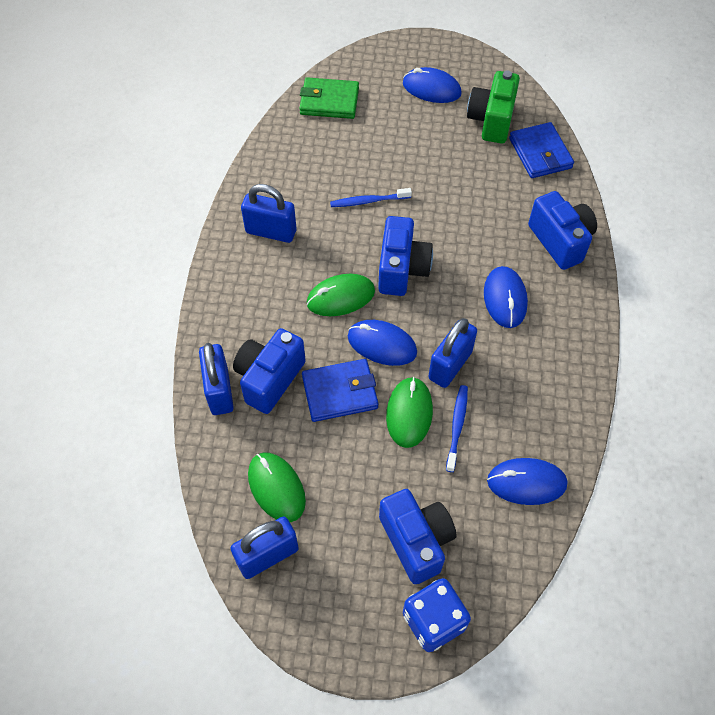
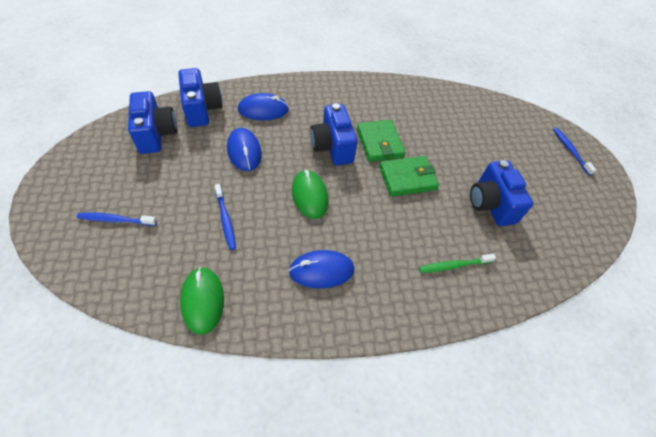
blue dice: 1 -> 0
blue mouse: 4 -> 3
blue padlock: 4 -> 0
blue toothbrush: 2 -> 3
blue wallet: 2 -> 0
green camera: 1 -> 0
green mouse: 3 -> 2
green toothbrush: 0 -> 1
green wallet: 1 -> 2

